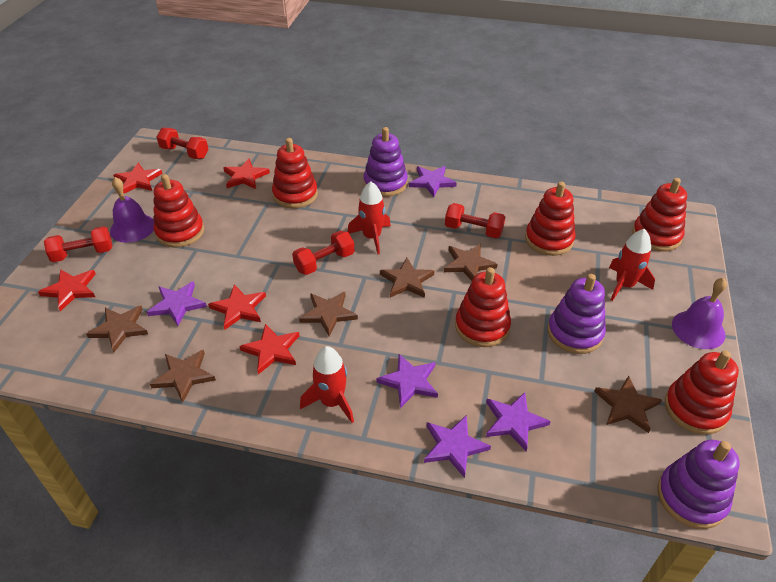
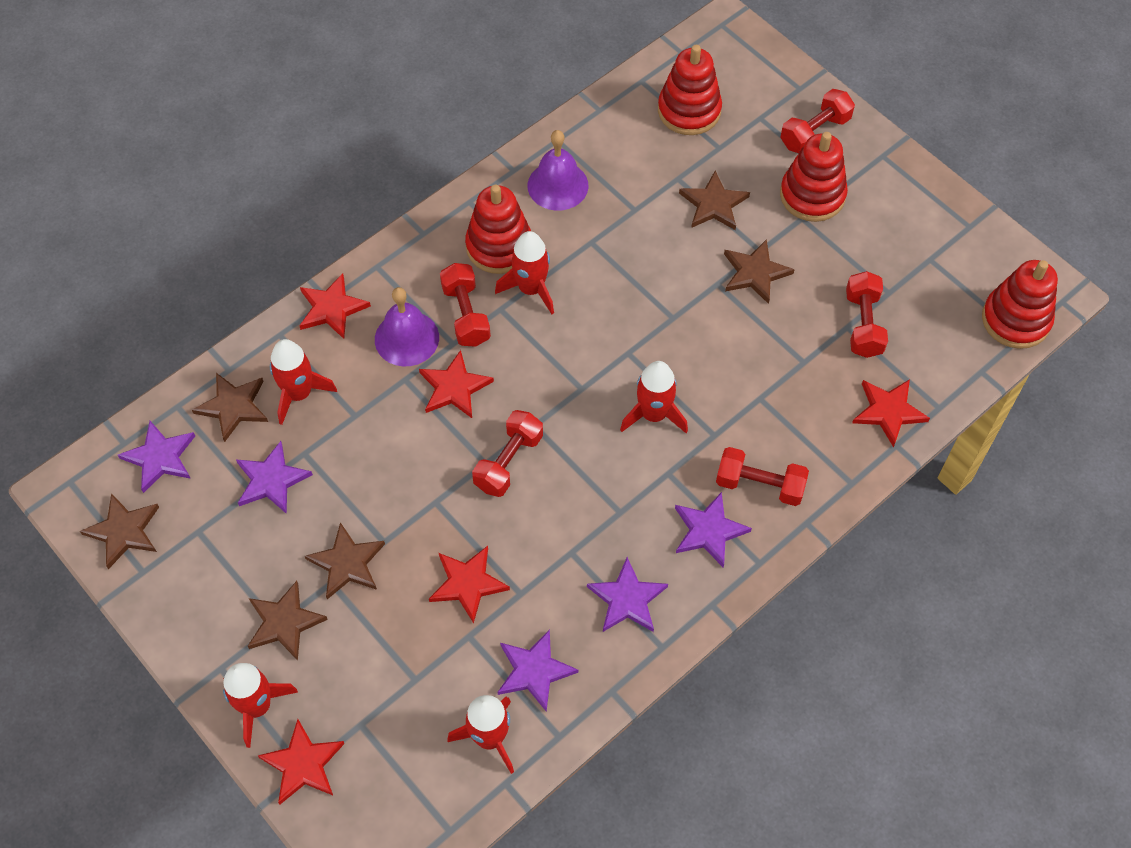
purple stacking toy: 3 -> 0
red dumbbell: 4 -> 5
red rocket: 3 -> 5
red stacking toy: 6 -> 4

